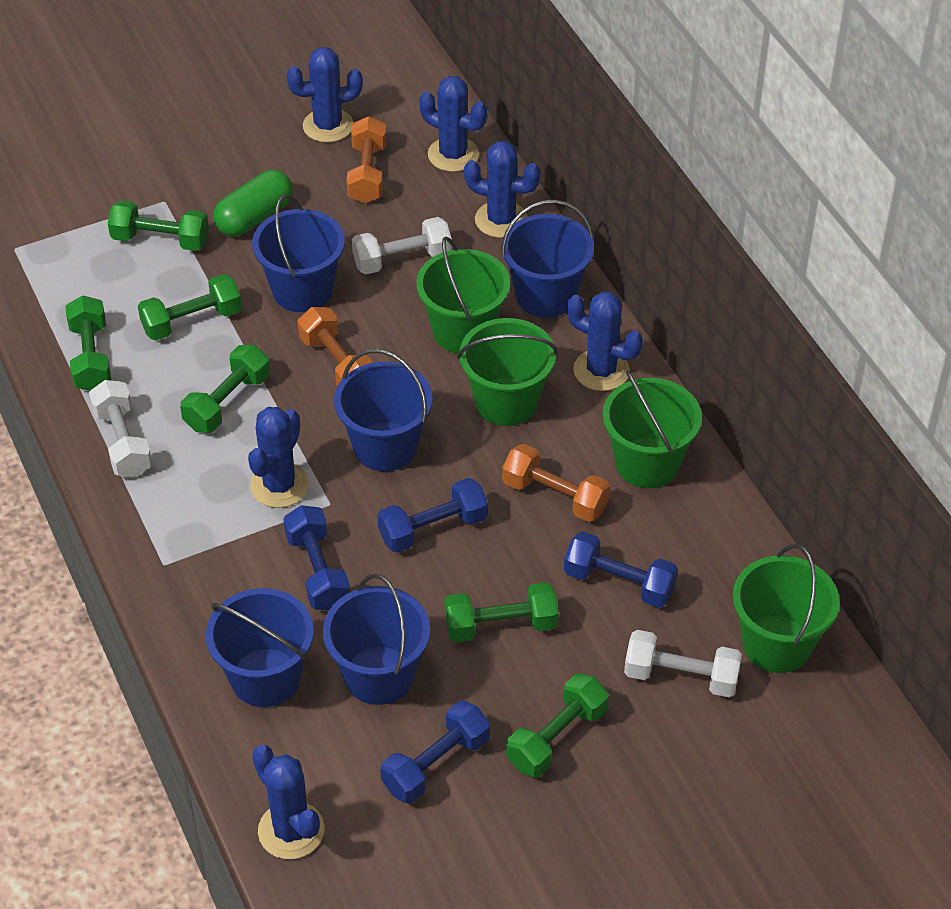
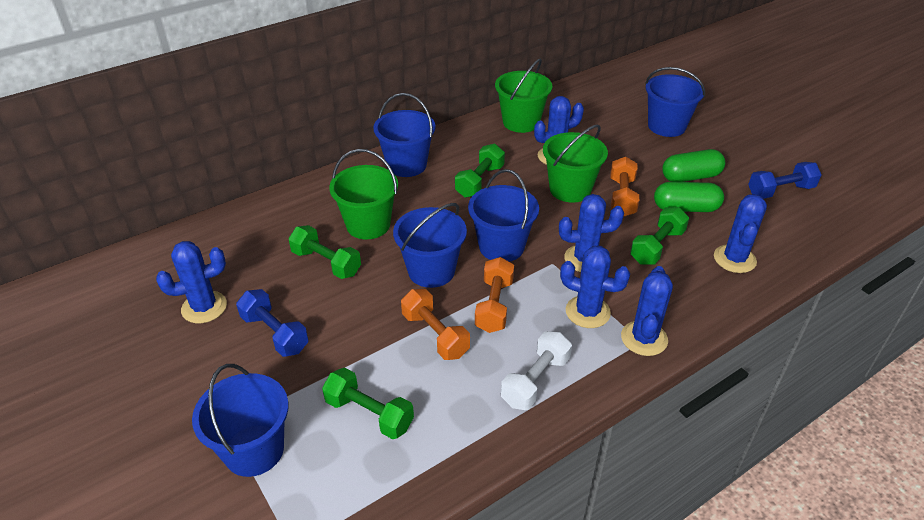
blue dumbbell: 4 -> 2
green bucket: 4 -> 3
green capsule: 1 -> 2
green dumbbell: 6 -> 4
white dumbbell: 3 -> 1

